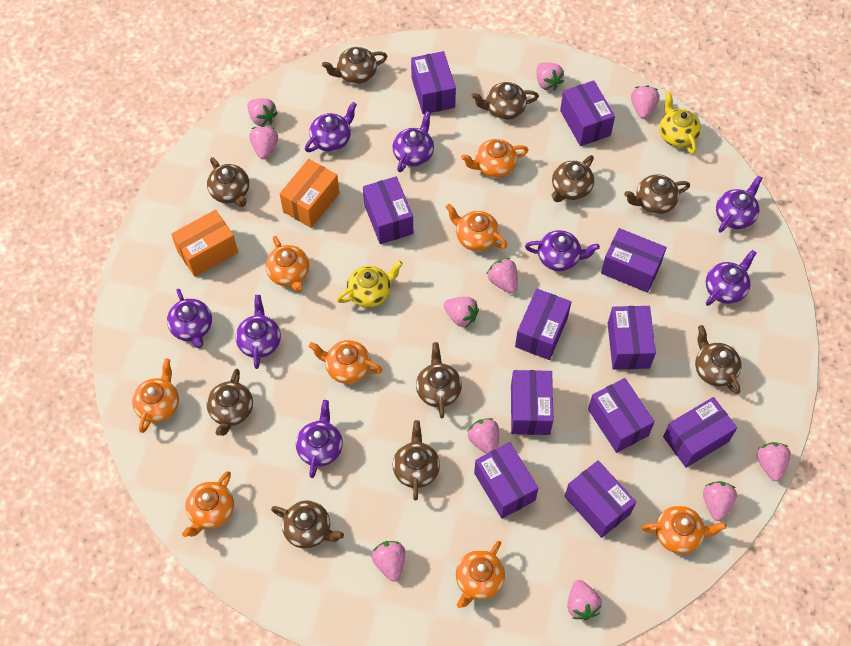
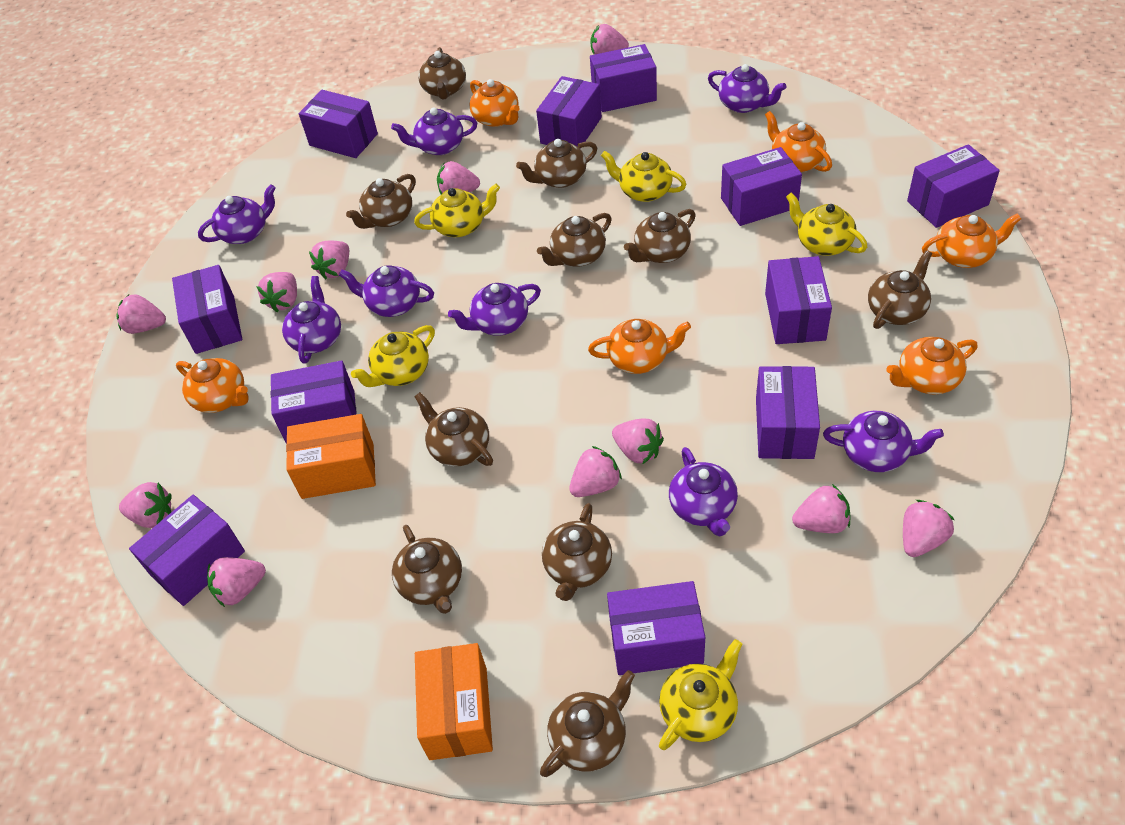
orange teapot: 8 -> 6
yellow teapot: 2 -> 5

